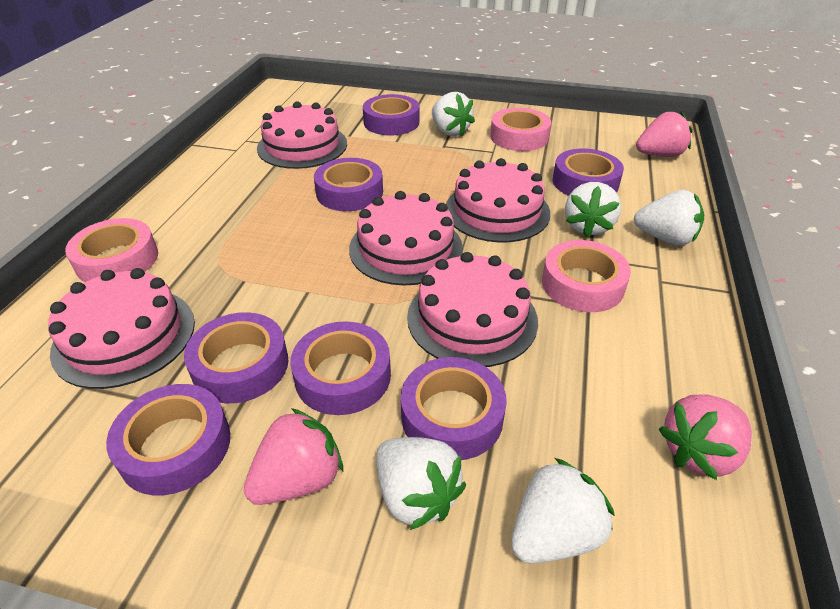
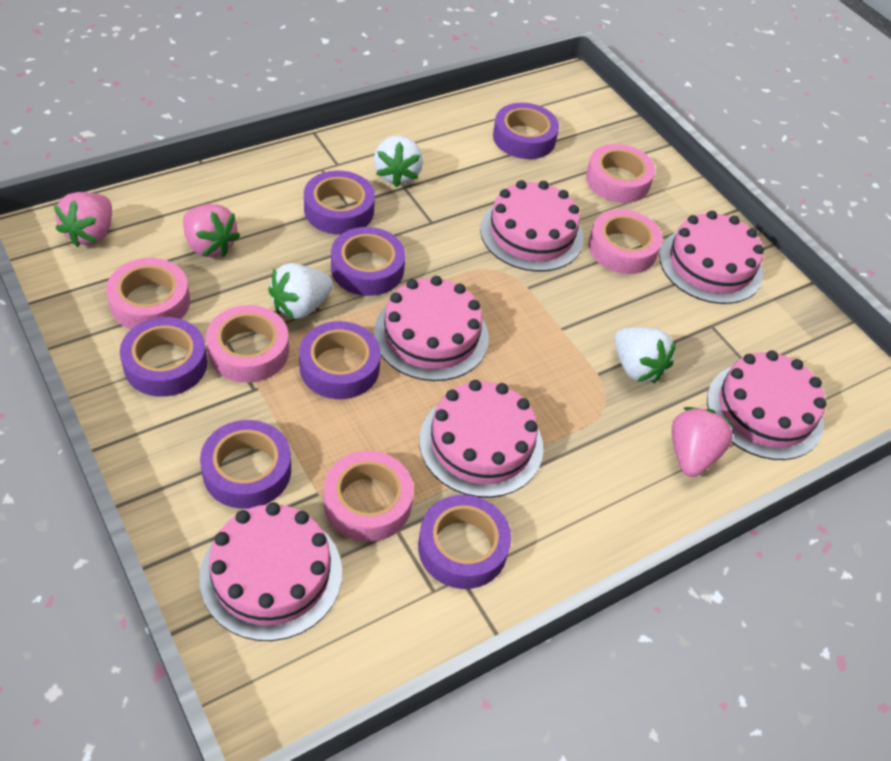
pink cake: 5 -> 6
pink tape: 3 -> 5
white strawberry: 5 -> 3

